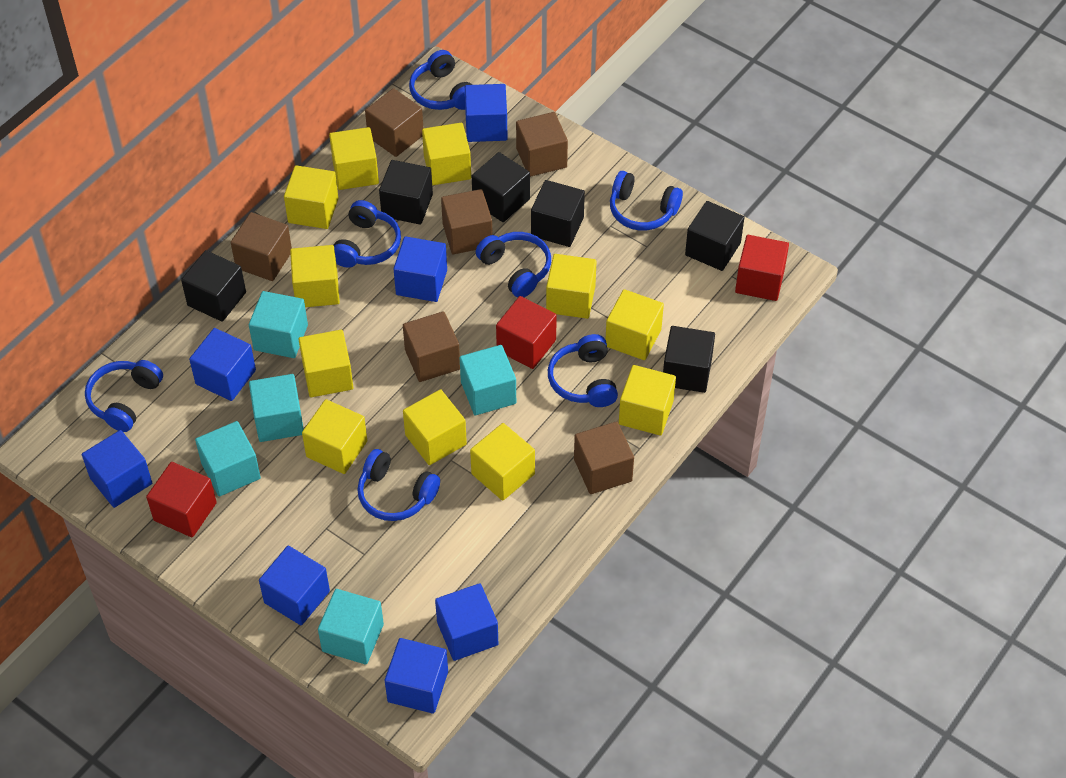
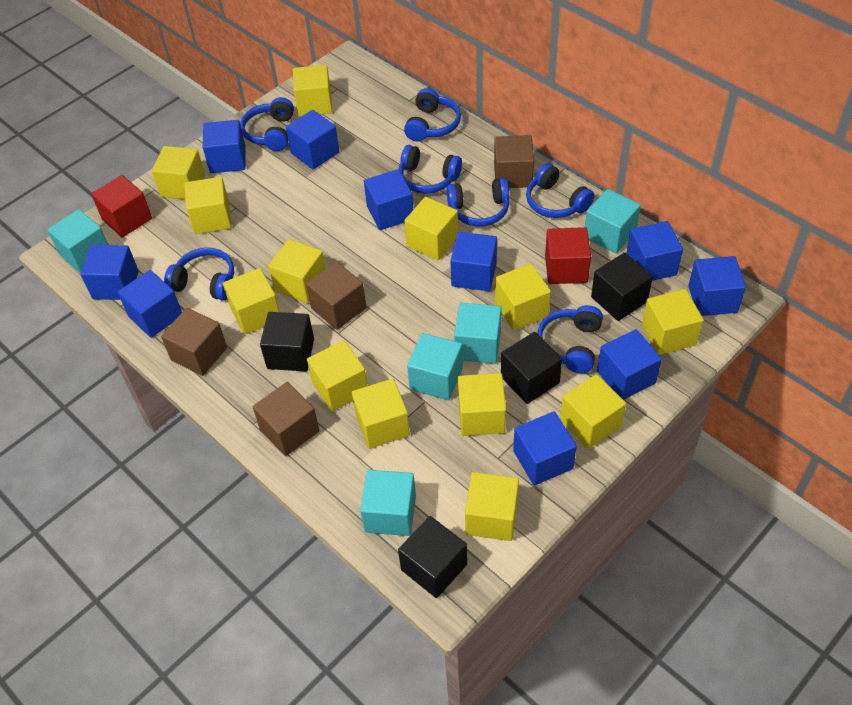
black cube: 6 -> 4
blue cube: 7 -> 10
brown cube: 6 -> 4
red cube: 3 -> 2
yellow cube: 11 -> 13

